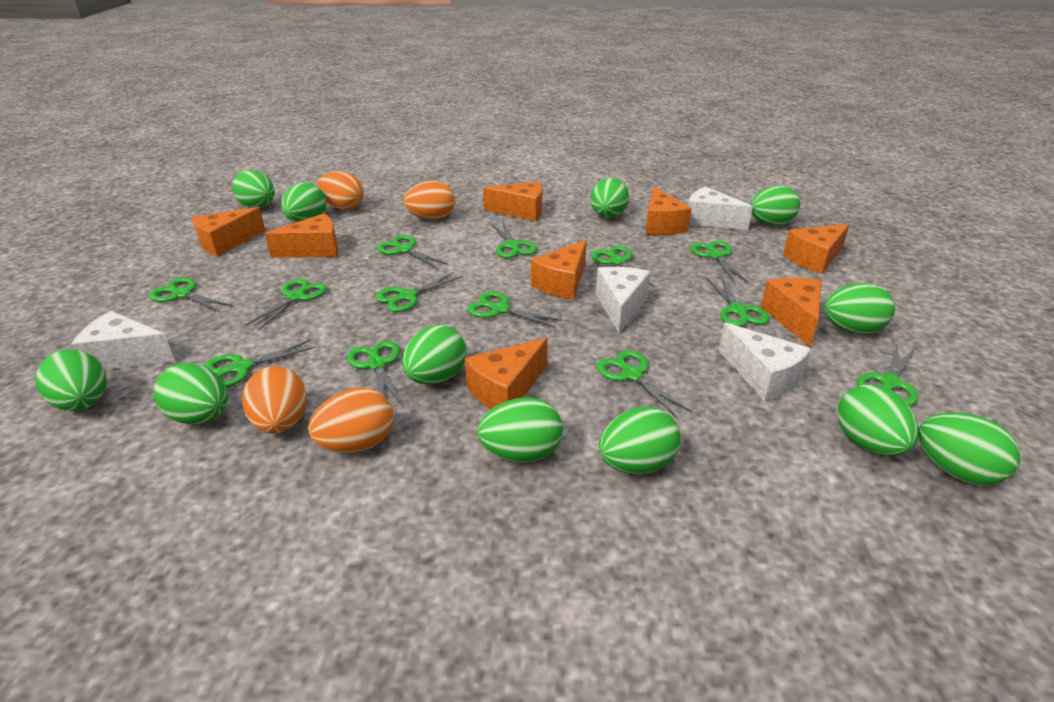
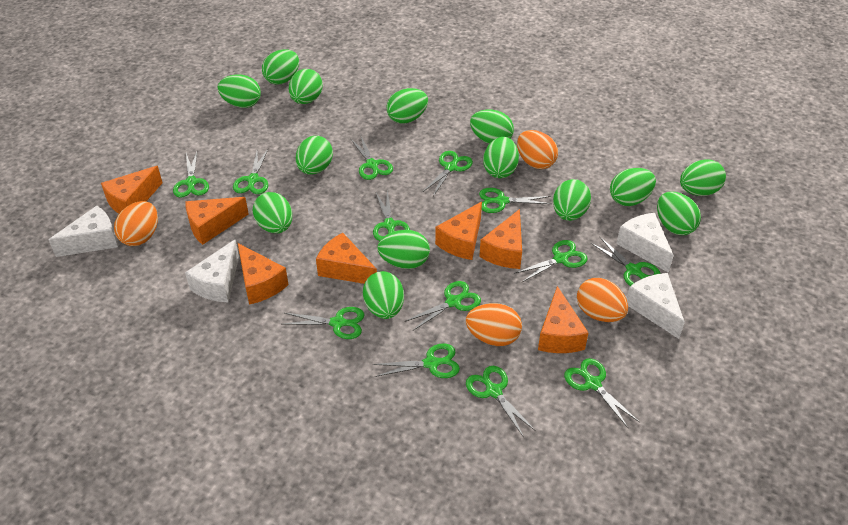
green egg: 12 -> 14
orange cheese: 8 -> 7

